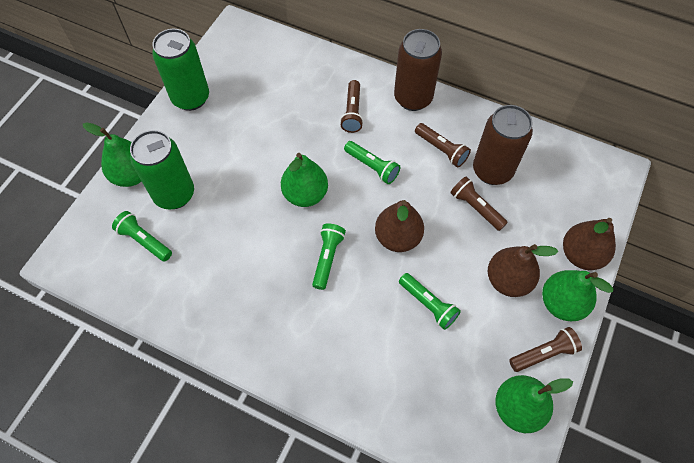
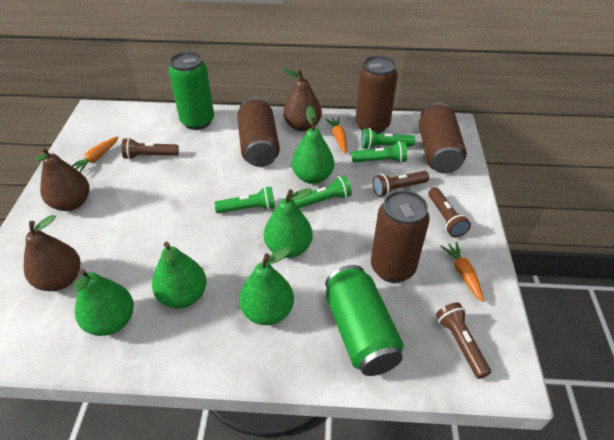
brown can: 2 -> 4
green pear: 4 -> 5
orange carrot: 0 -> 3

